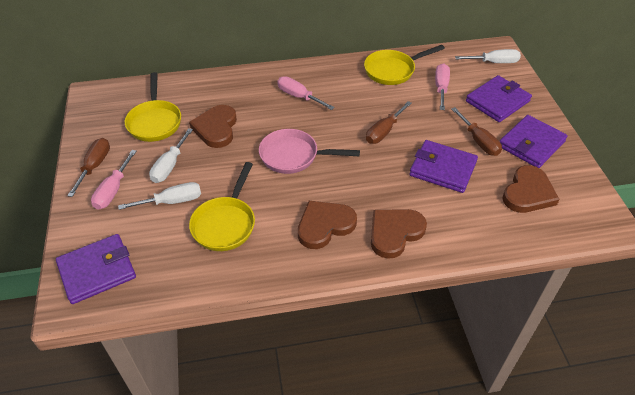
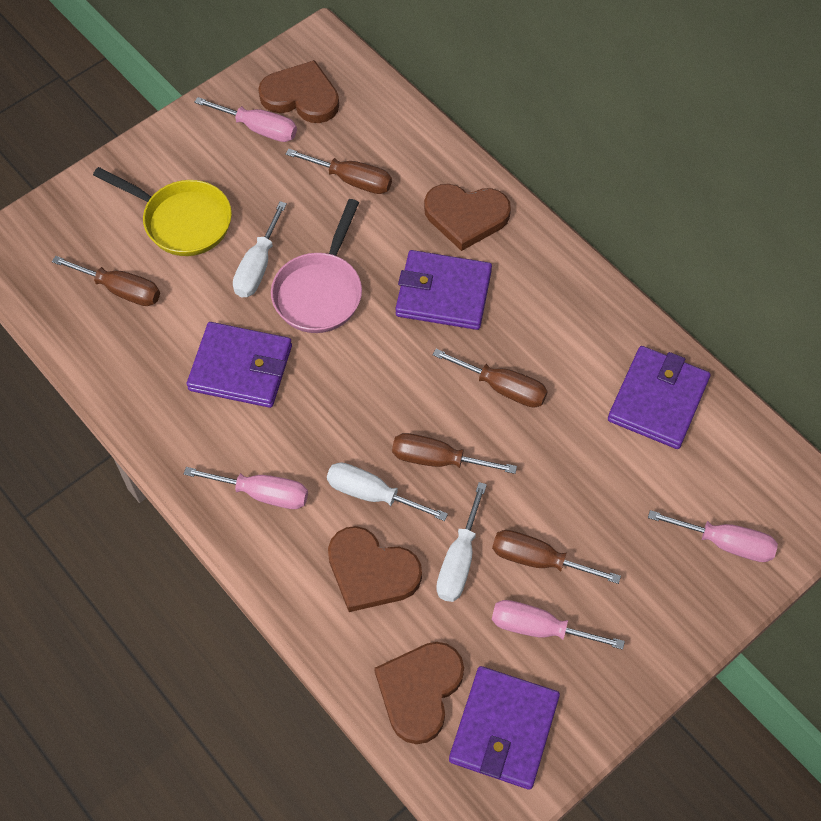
brown screwdriver: 3 -> 5
pink screwdriver: 3 -> 4
yellow pan: 3 -> 1

